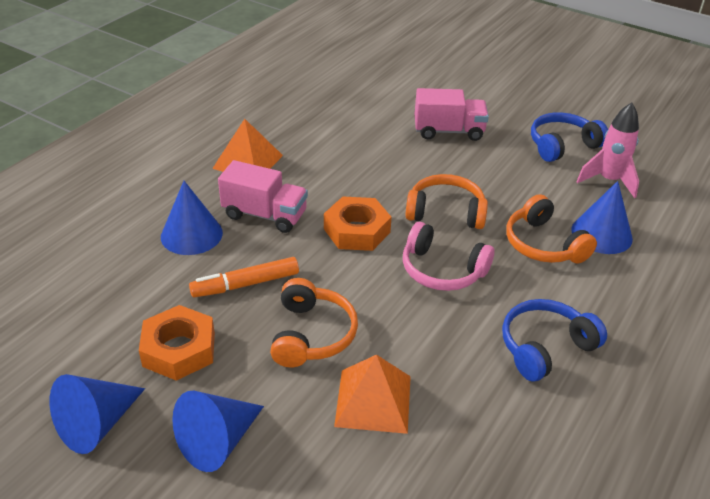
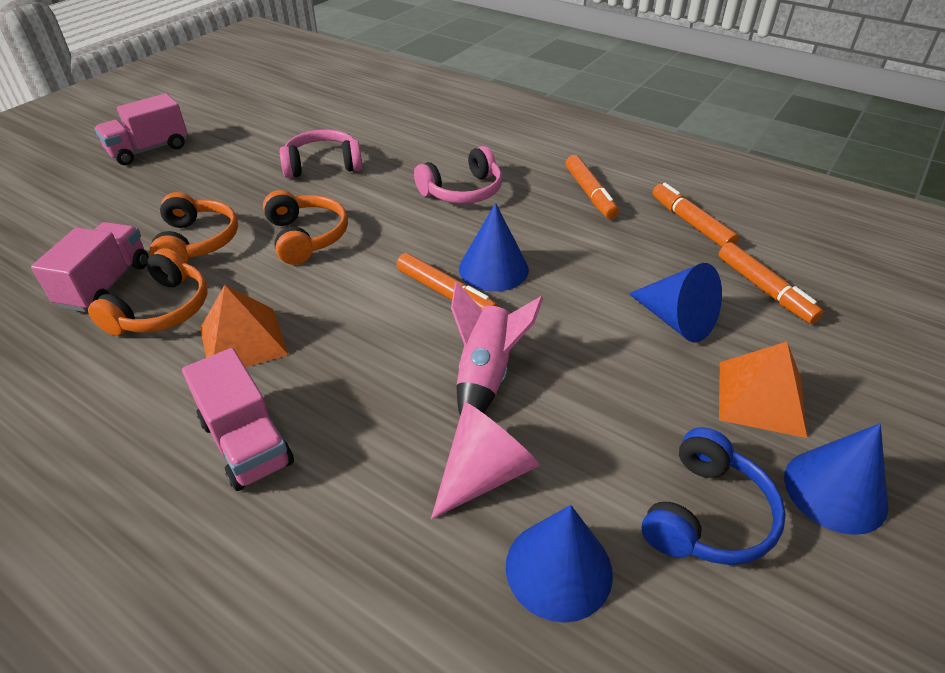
blue headphones: 2 -> 1
orange marker: 1 -> 4
orange nut: 2 -> 0
pink cone: 0 -> 1
pink headphones: 1 -> 2
pink truck: 2 -> 3

